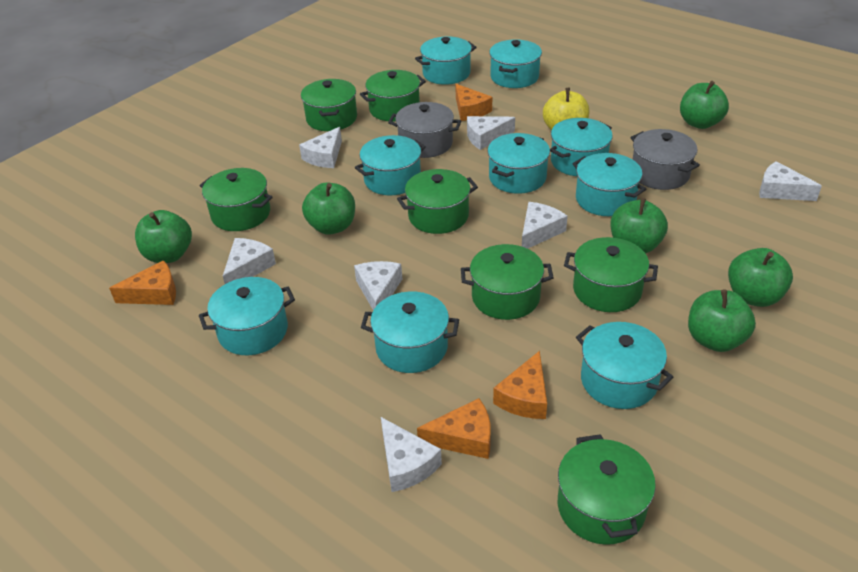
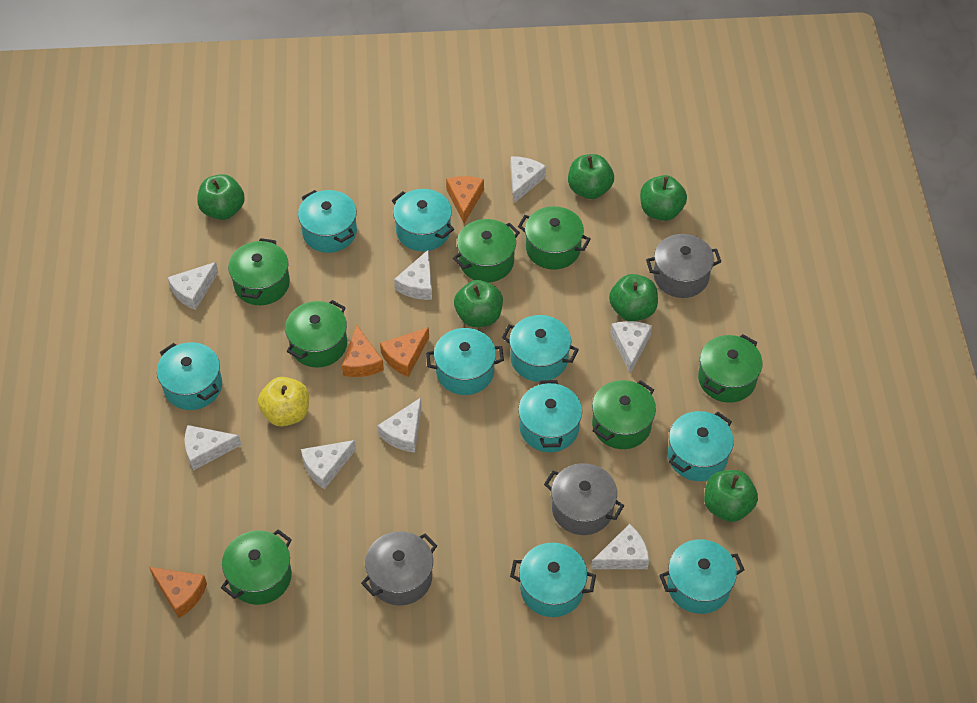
grey pot: 2 -> 3
white cheese: 7 -> 8

